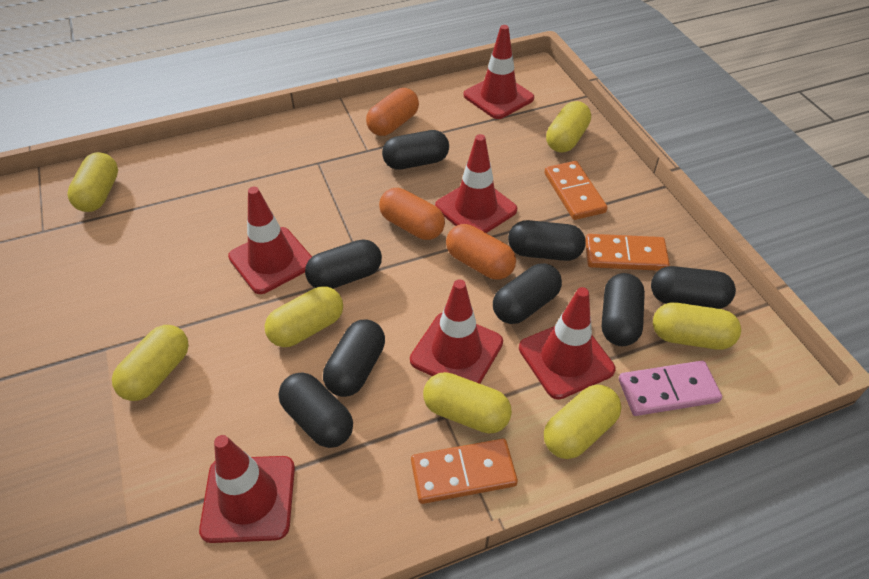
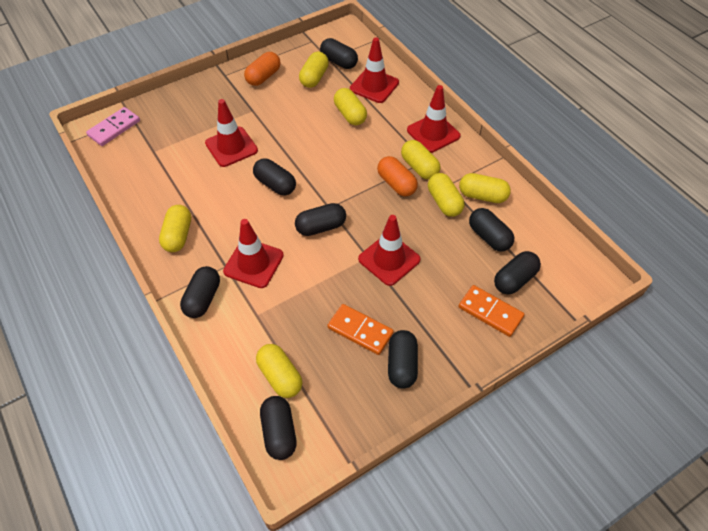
orange capsule: 3 -> 2
orange domino: 3 -> 2
red traffic cone: 6 -> 5

